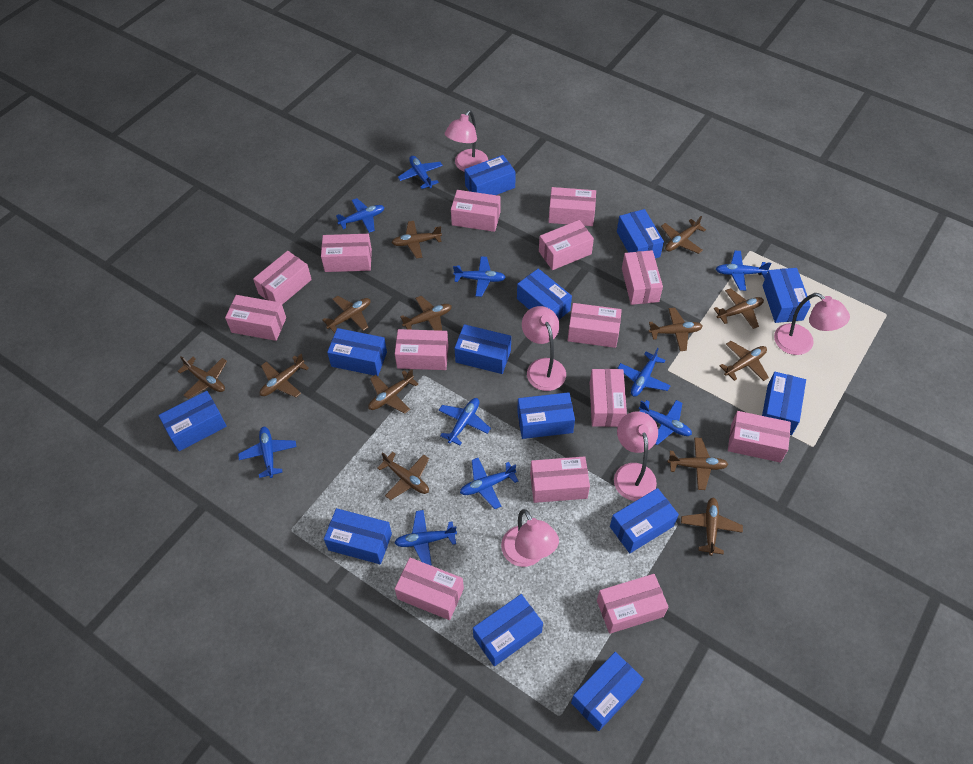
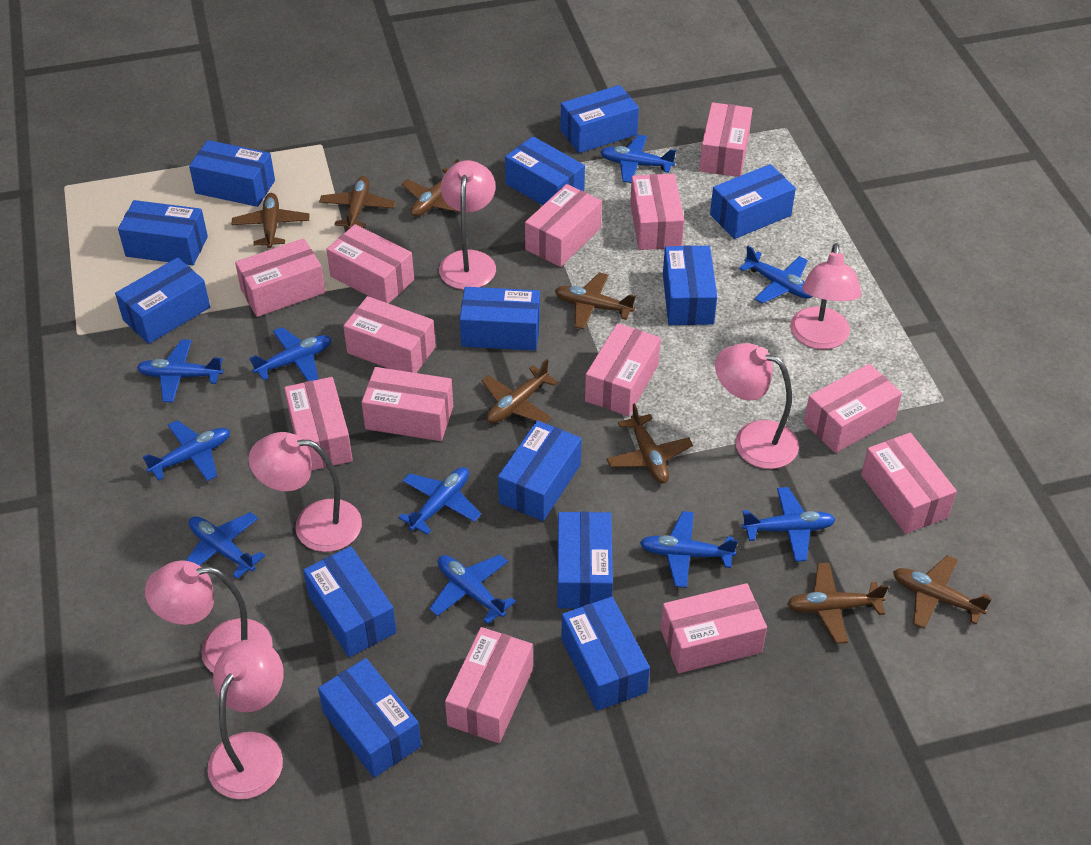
brown plane: 13 -> 8
pink box: 14 -> 13
pink lamp: 5 -> 6

